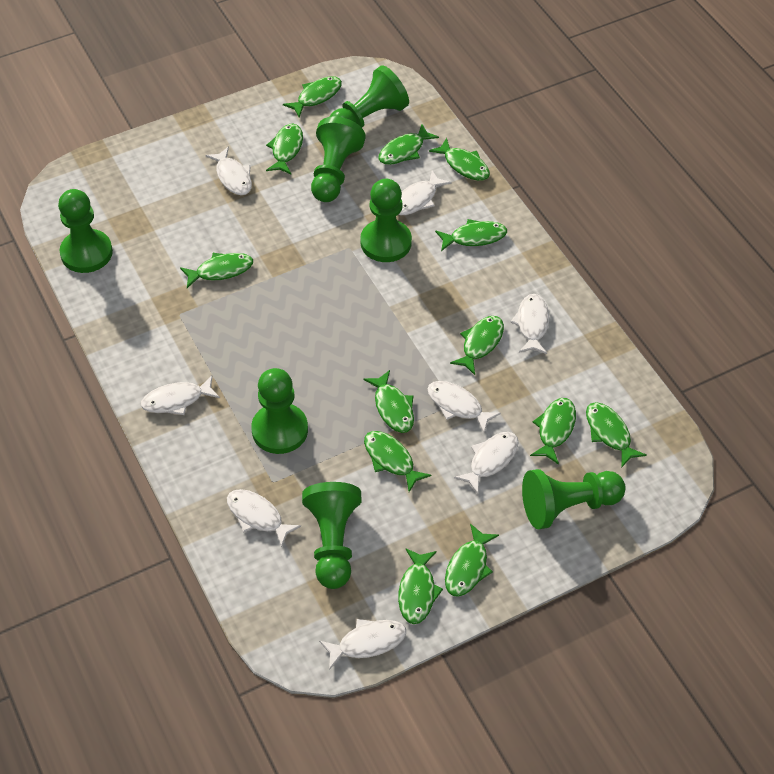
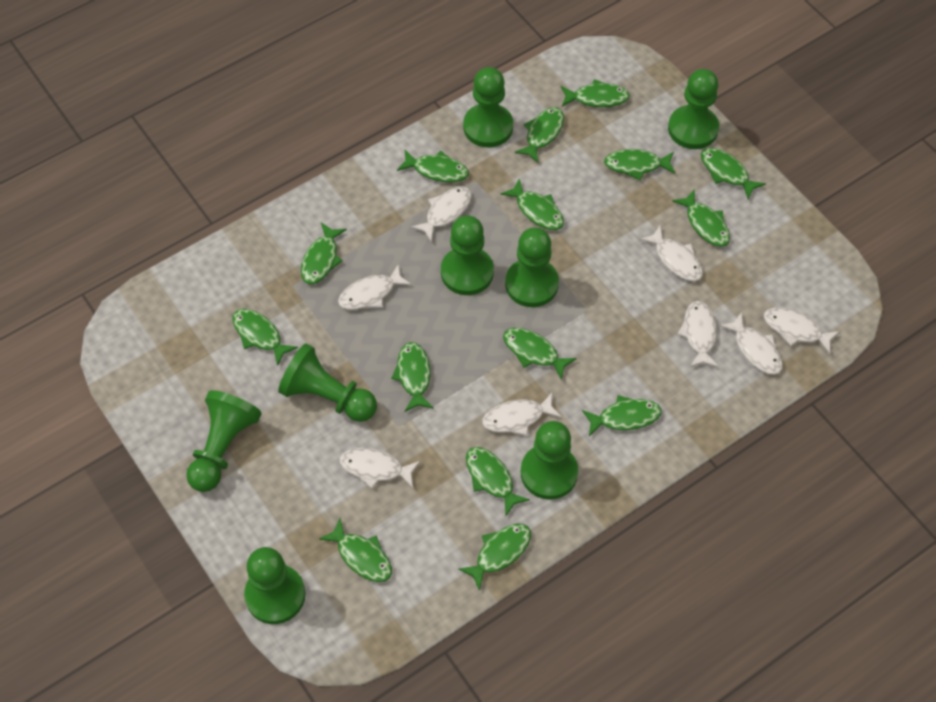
green fish: 13 -> 15
green pawn: 7 -> 8

